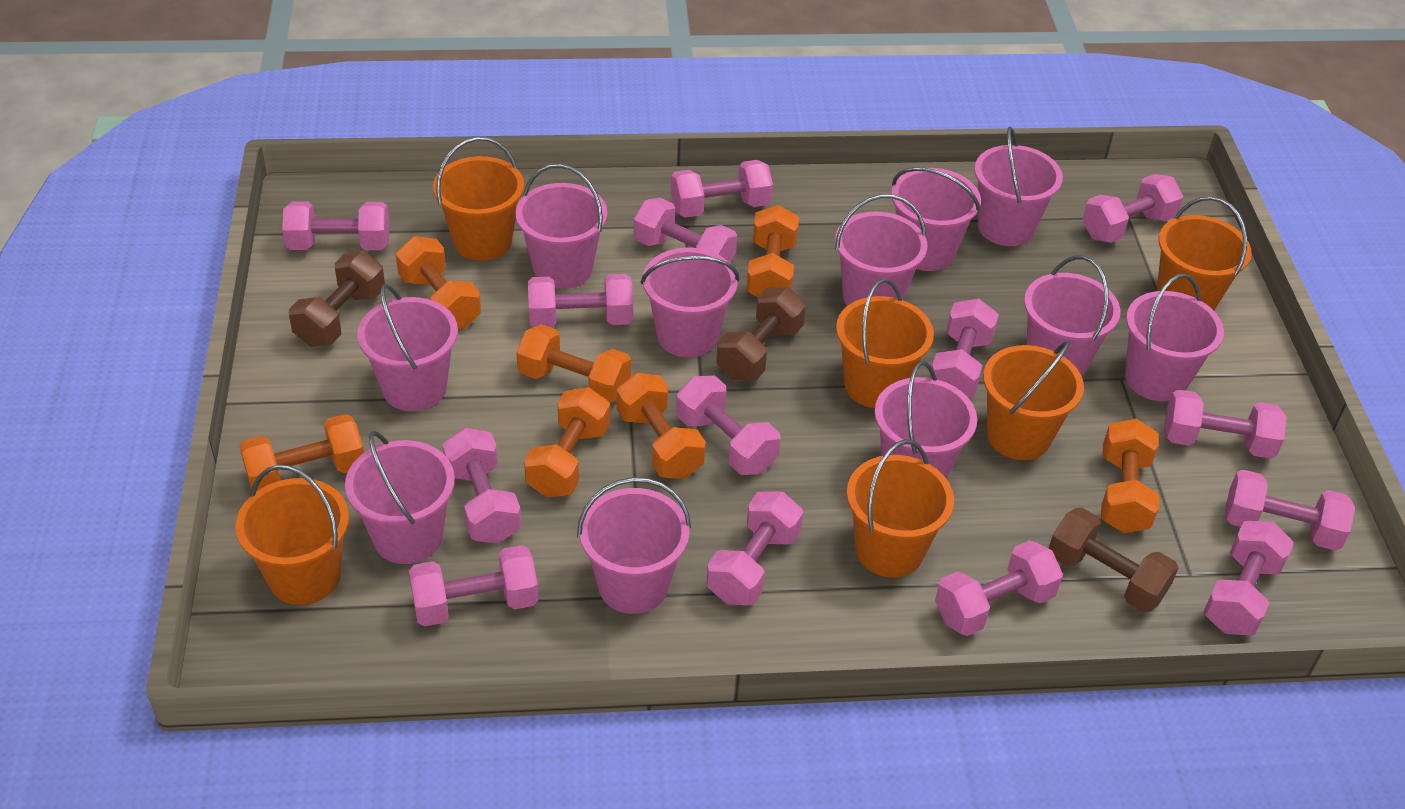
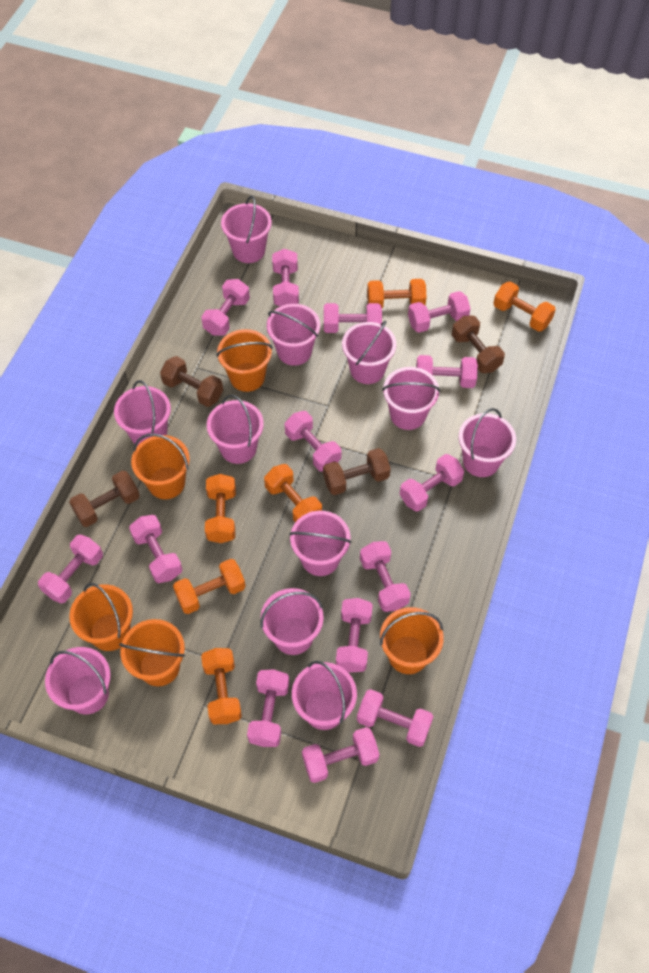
brown dumbbell: 3 -> 4
orange bucket: 6 -> 5
orange dumbbell: 7 -> 6

